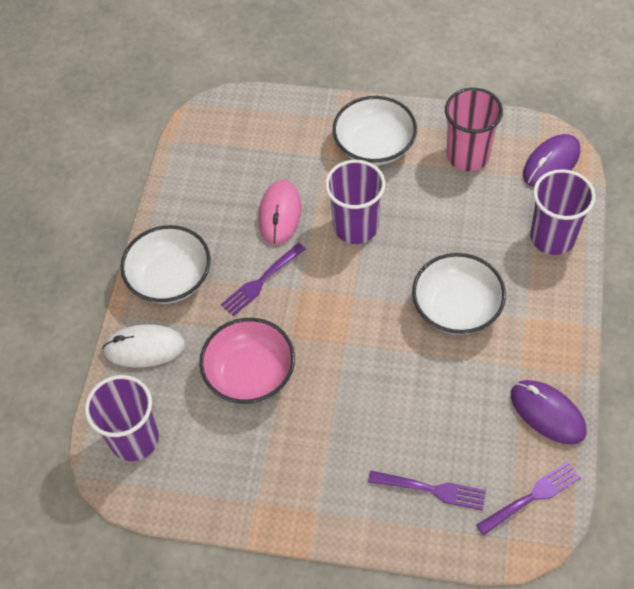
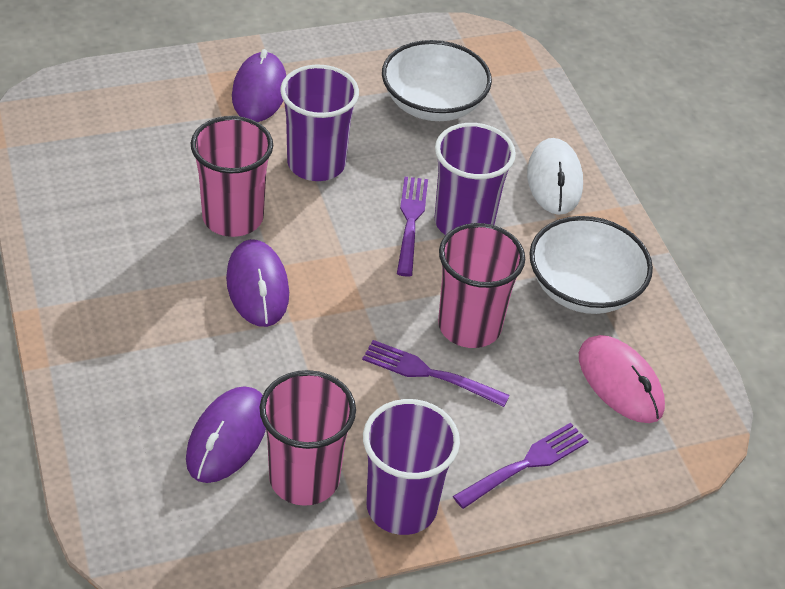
pink bowl: 1 -> 0
pink cup: 1 -> 3
purple mouse: 2 -> 3
white bowl: 3 -> 2

